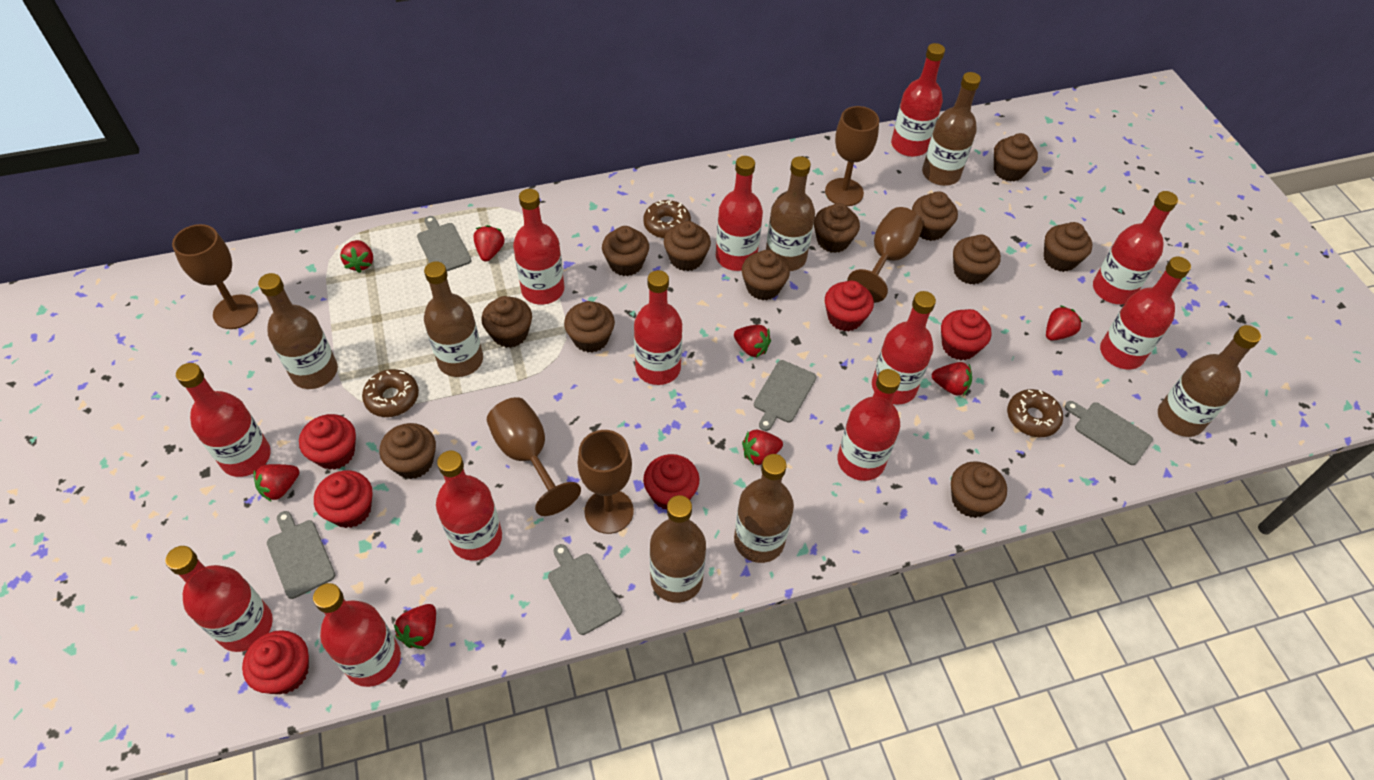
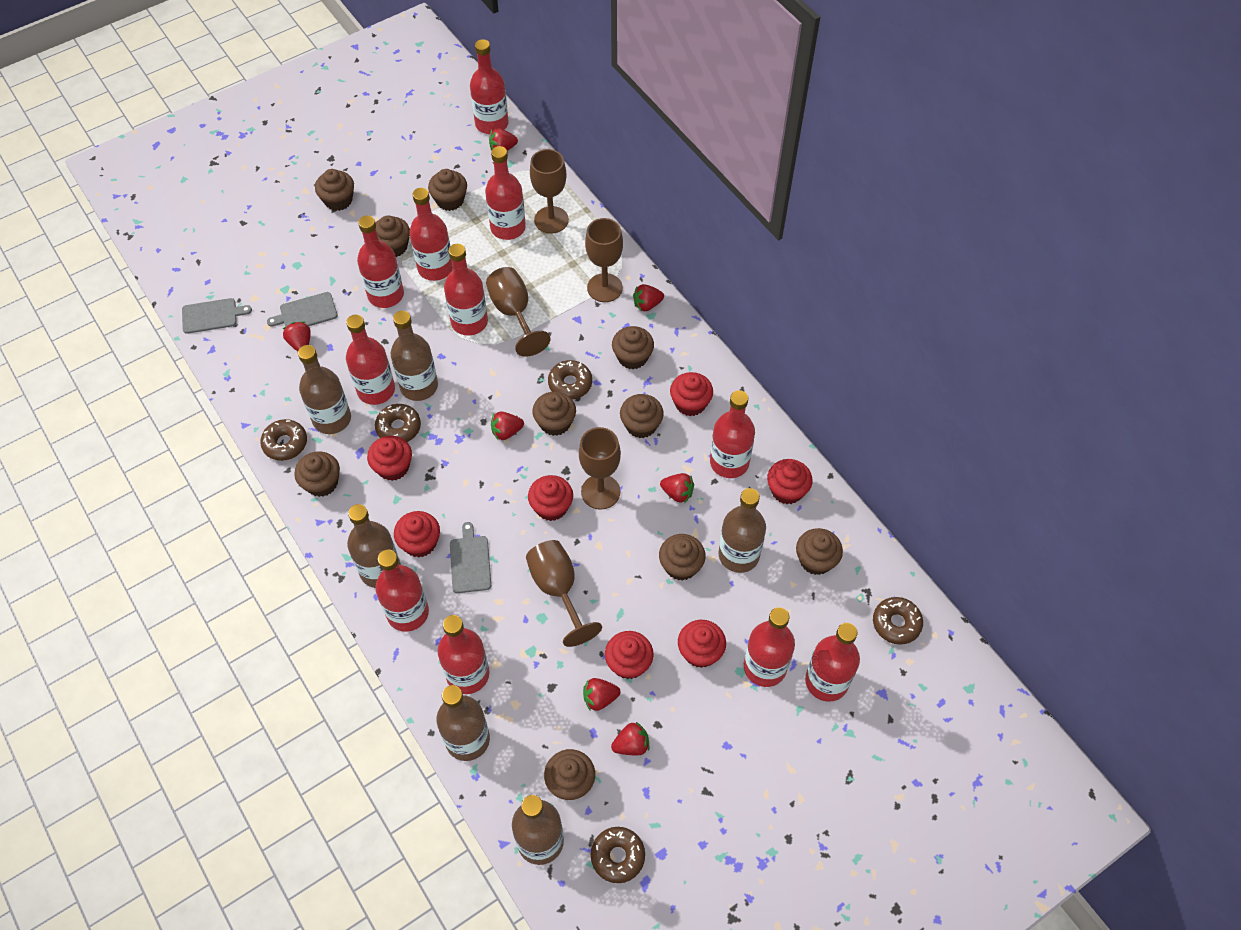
brown bottle: 7 -> 6
brown cupcake: 12 -> 10
brown donut: 3 -> 5
grey cutting board: 5 -> 3
red bottle: 12 -> 11
red cupcake: 6 -> 7
red strawberry: 8 -> 7

